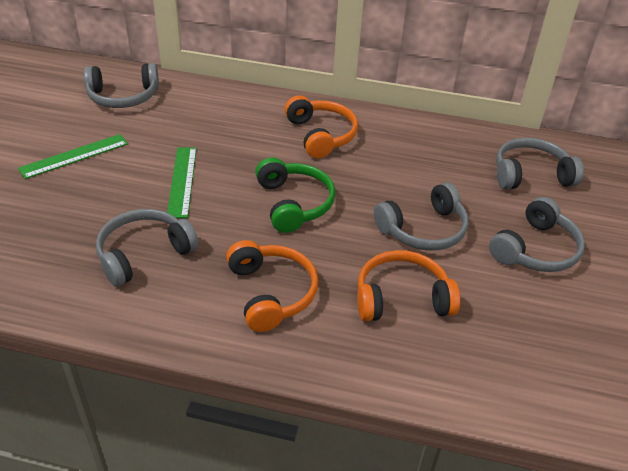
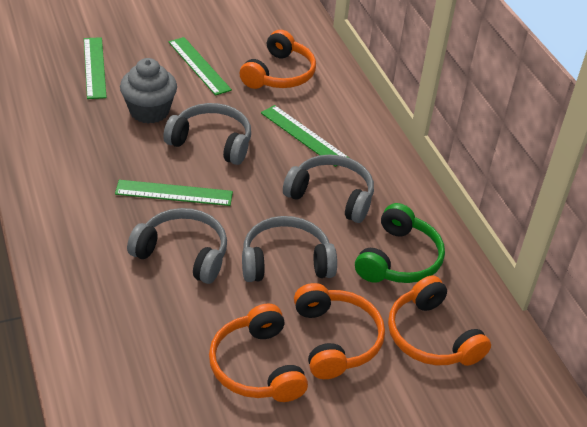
green ruler: 2 -> 4
grey cupcake: 0 -> 1
grey headphones: 5 -> 4
orange headphones: 3 -> 4

